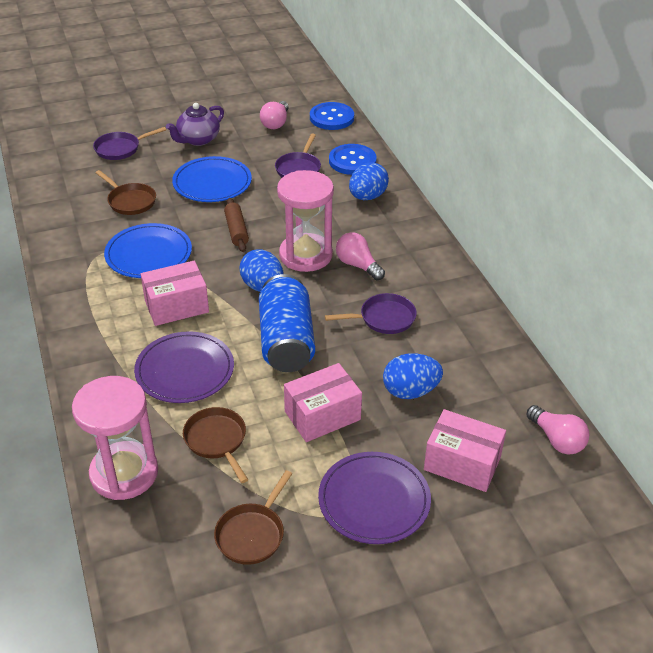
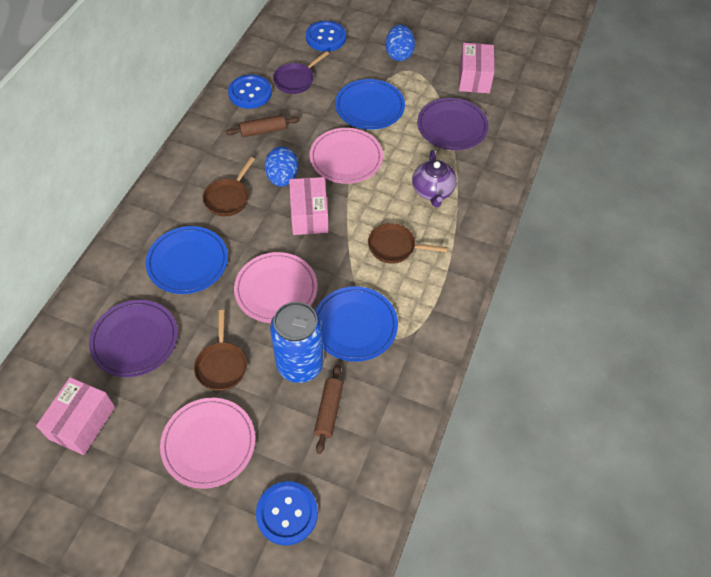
blue button: 2 -> 3
blue egg: 3 -> 2
blue plate: 2 -> 3
brown rolling pin: 1 -> 2
pink hourglass: 2 -> 0
pink light bulb: 3 -> 0
pink plate: 0 -> 3
purple pan: 3 -> 1

